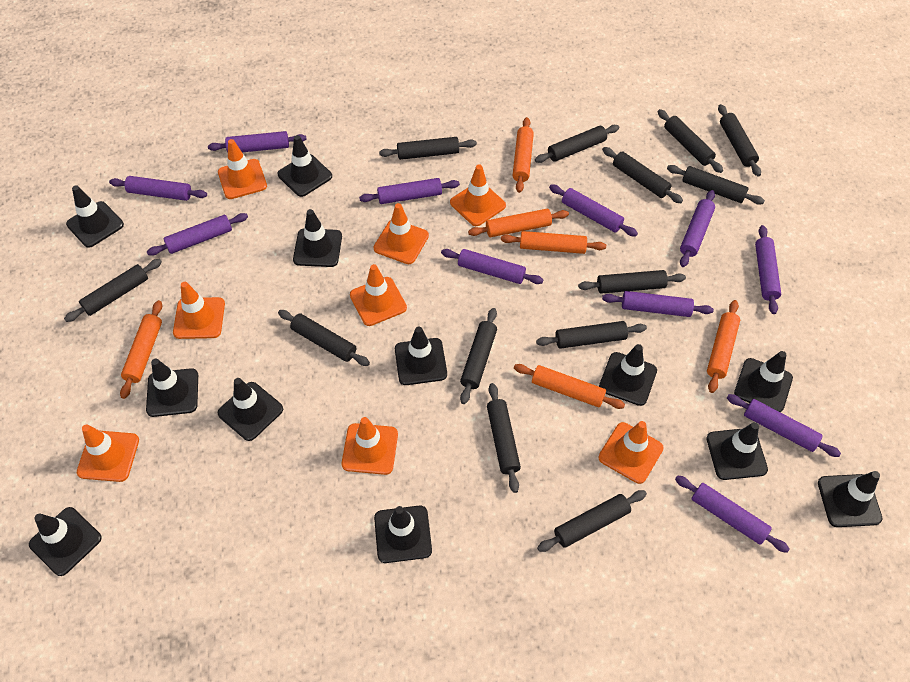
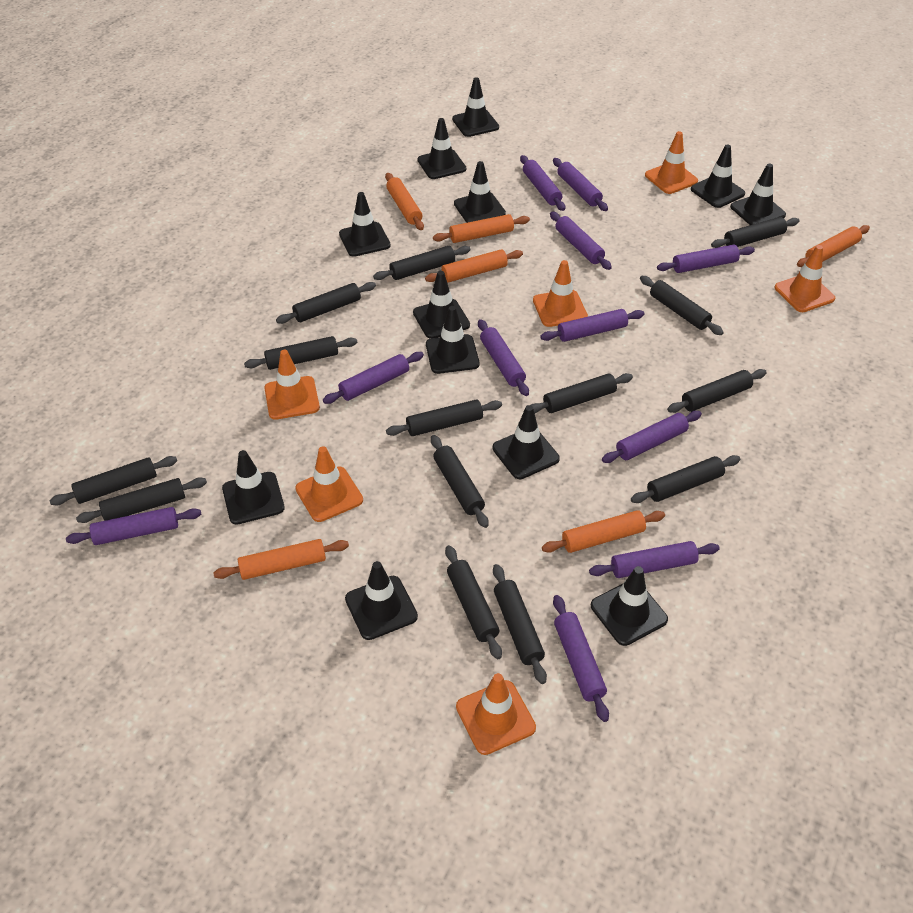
black rolling pin: 13 -> 14
orange traffic cone: 8 -> 6

